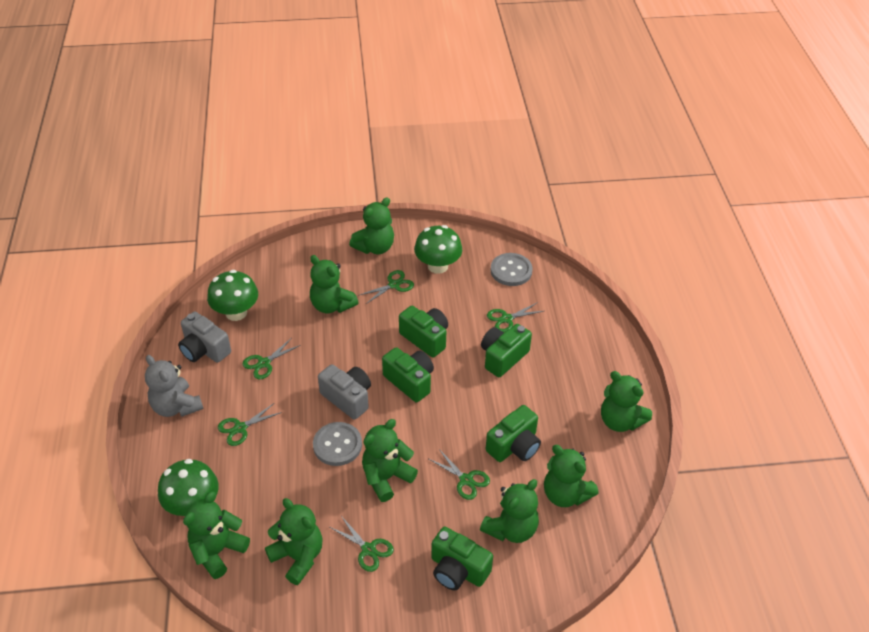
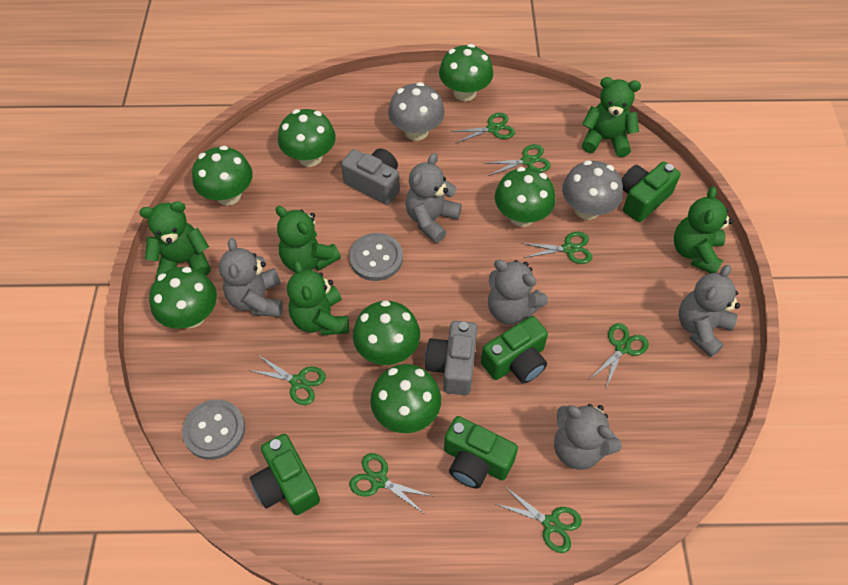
green camera: 5 -> 4
green mushroom: 3 -> 7
green scissors: 6 -> 7
green teddy bear: 8 -> 5
grey mushroom: 0 -> 2
grey teddy bear: 1 -> 5

